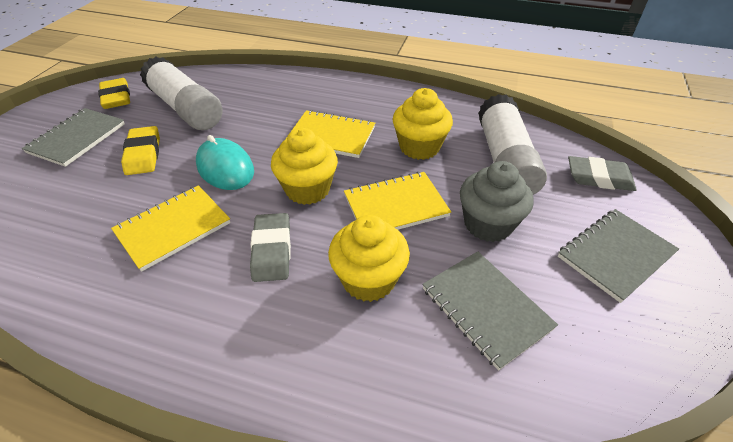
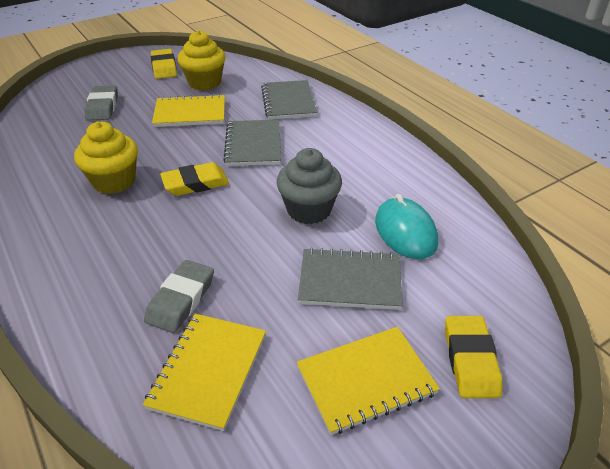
white glue stick: 2 -> 0
yellow cupcake: 3 -> 2
yellow eraser: 2 -> 3

